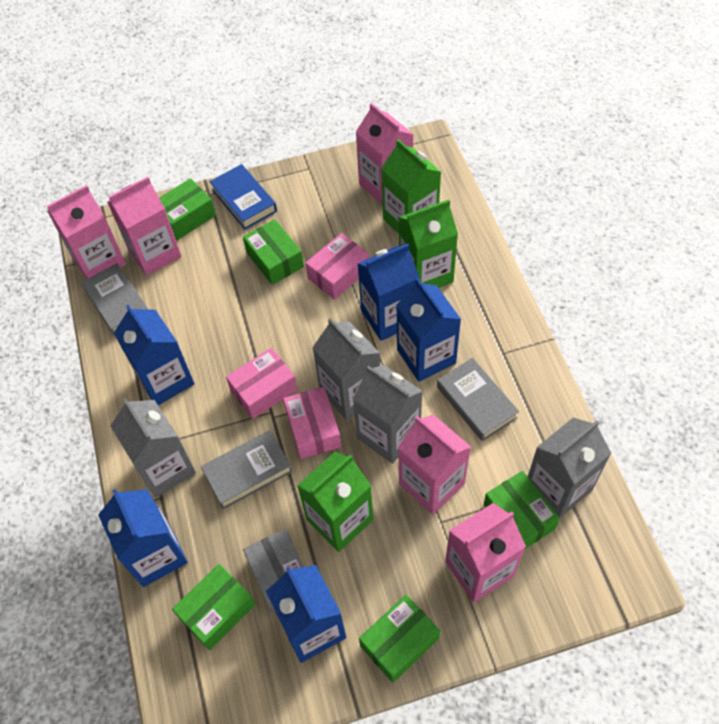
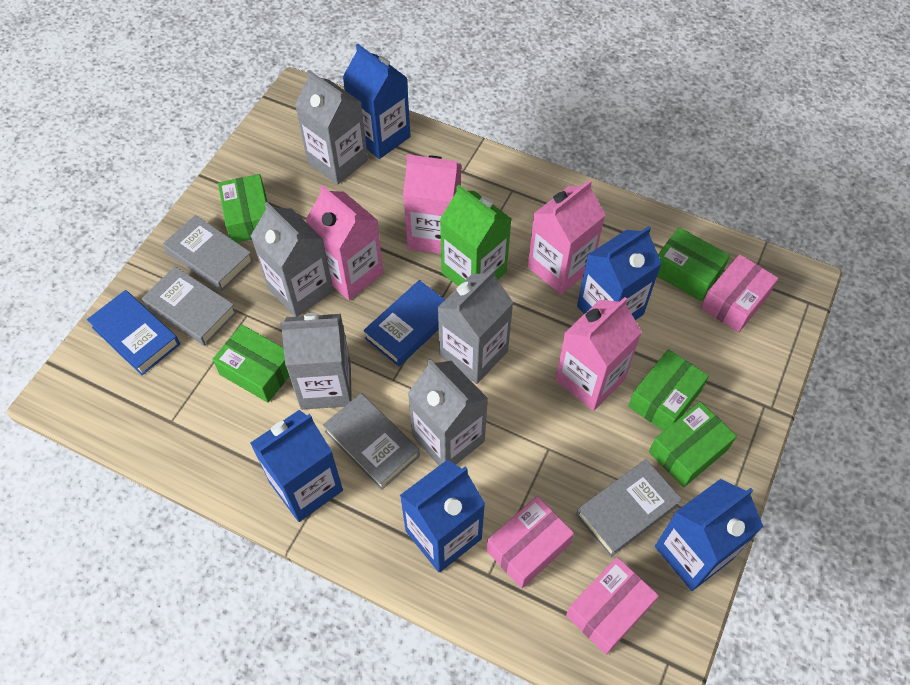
blue book: 1 -> 2
green carton: 3 -> 1
grey book: 3 -> 4
grey box: 1 -> 0
grey carton: 4 -> 5
pink carton: 5 -> 4

